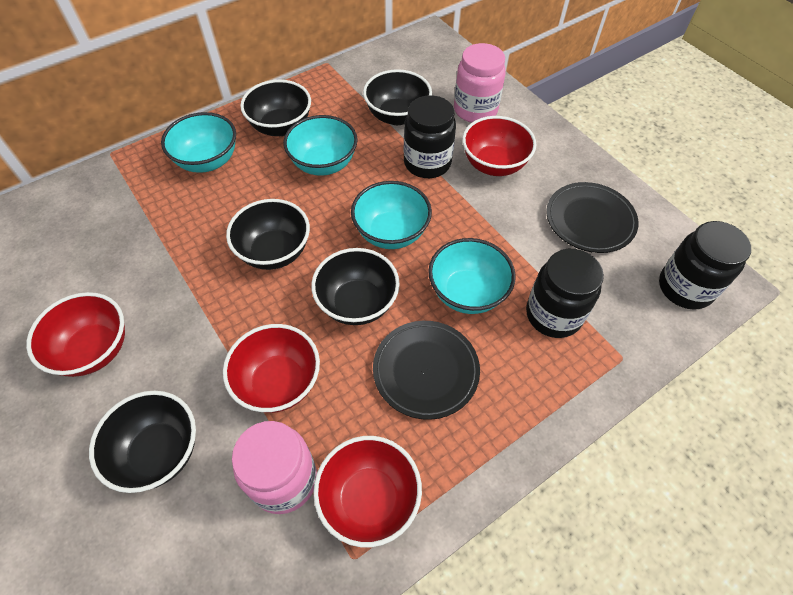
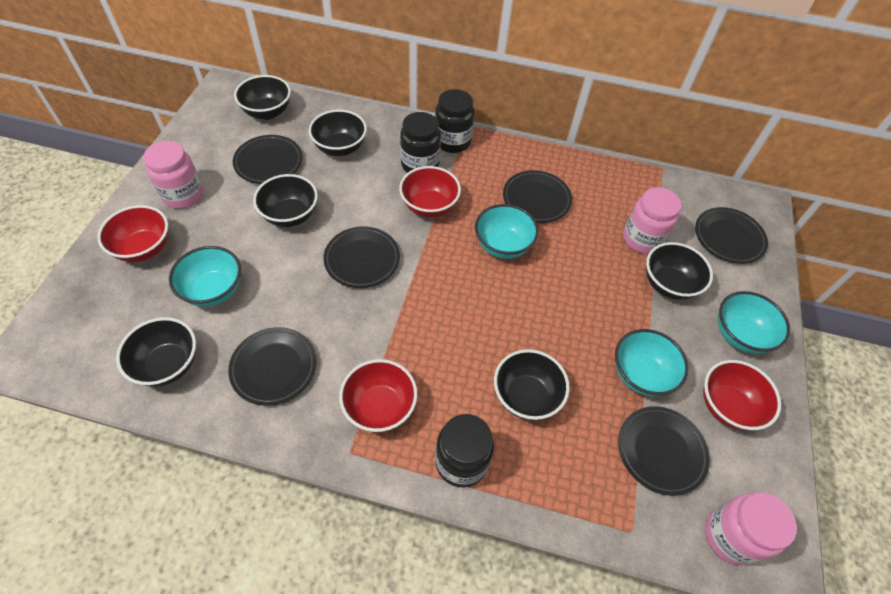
black bowl: 5 -> 6
black plate: 2 -> 6
pink jar: 2 -> 3

